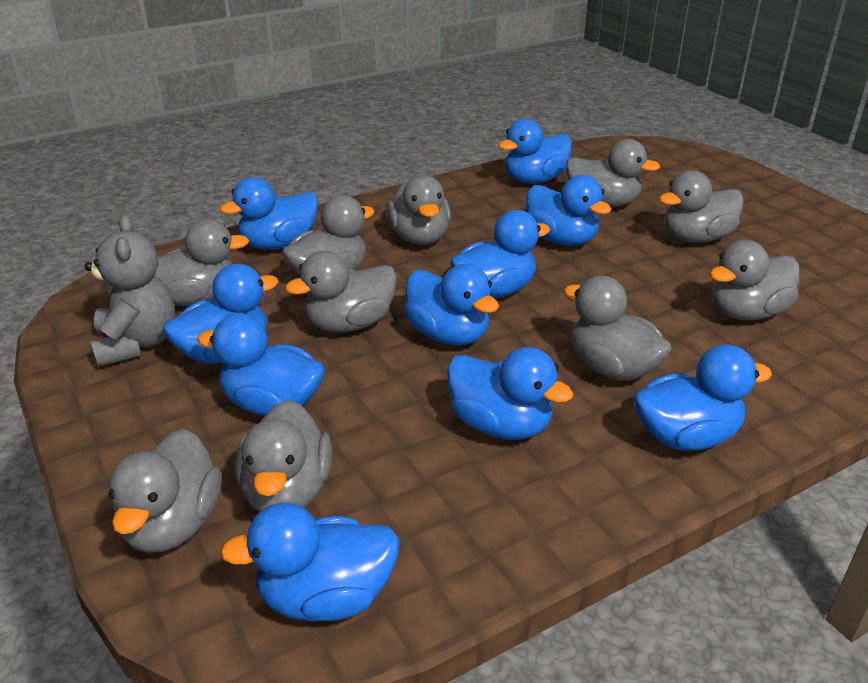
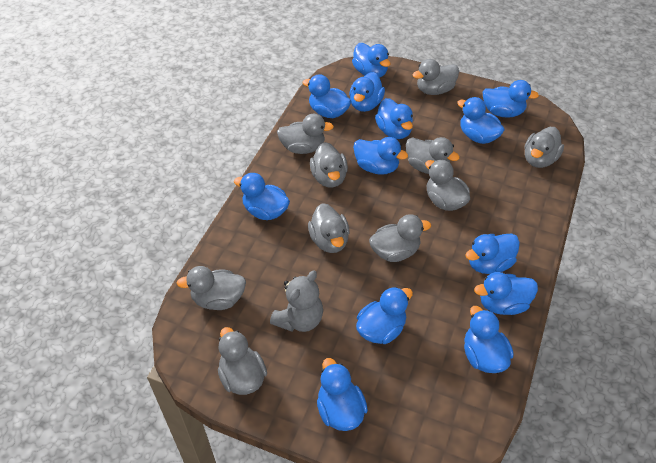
blue duck: 10 -> 13

